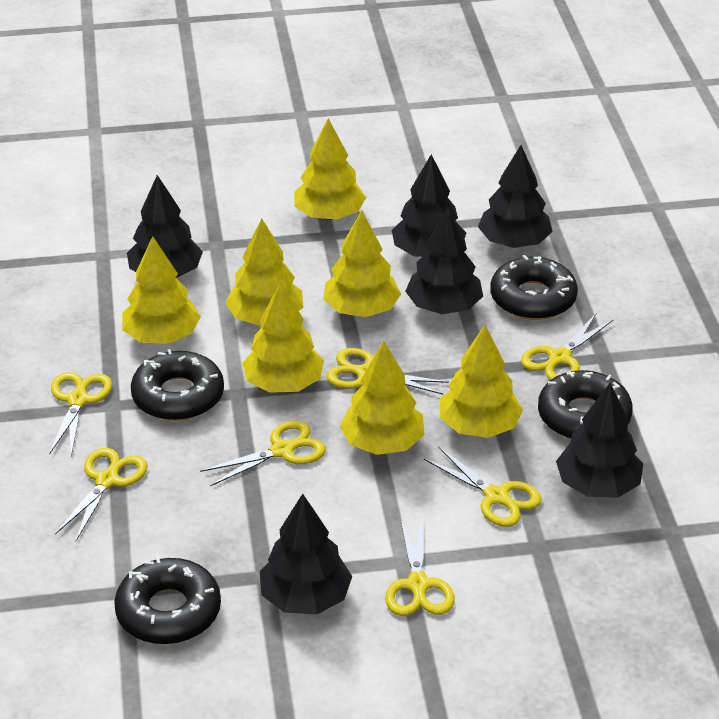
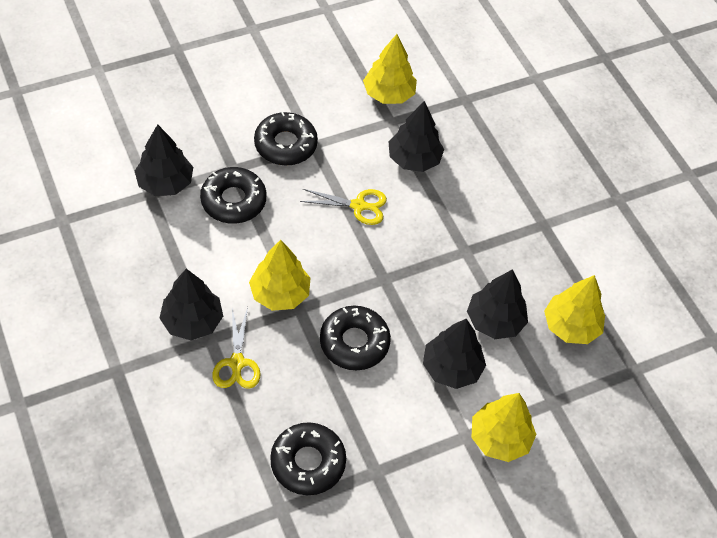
black tree: 6 -> 5
yellow scissors: 7 -> 2
yellow tree: 7 -> 4

